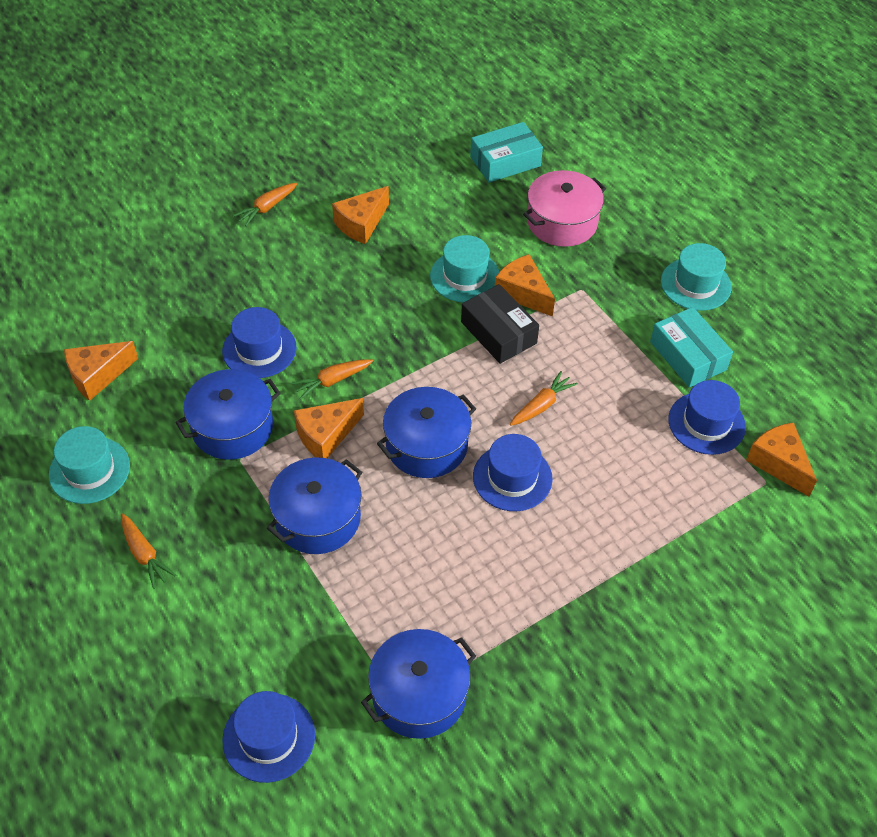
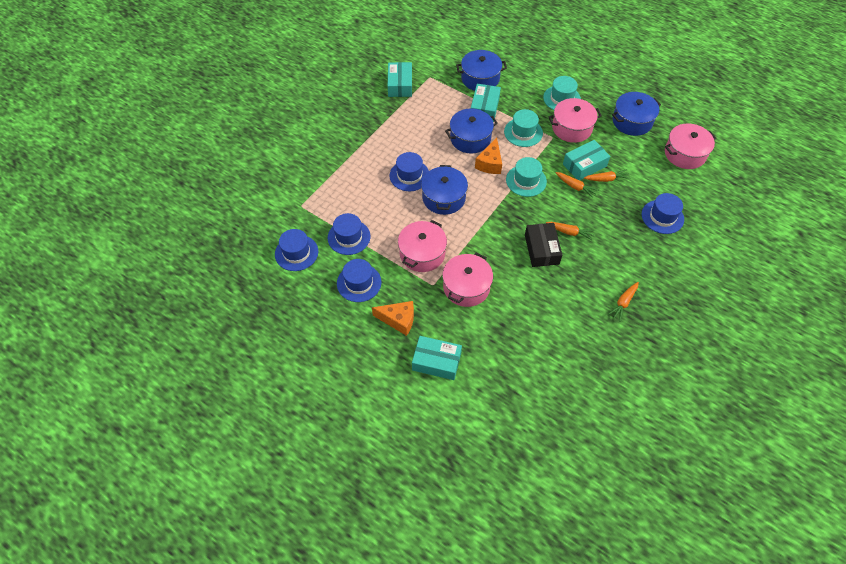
blue hat: 4 -> 5
orange cheese: 5 -> 2
pink pot: 1 -> 4
turquoise box: 2 -> 4

